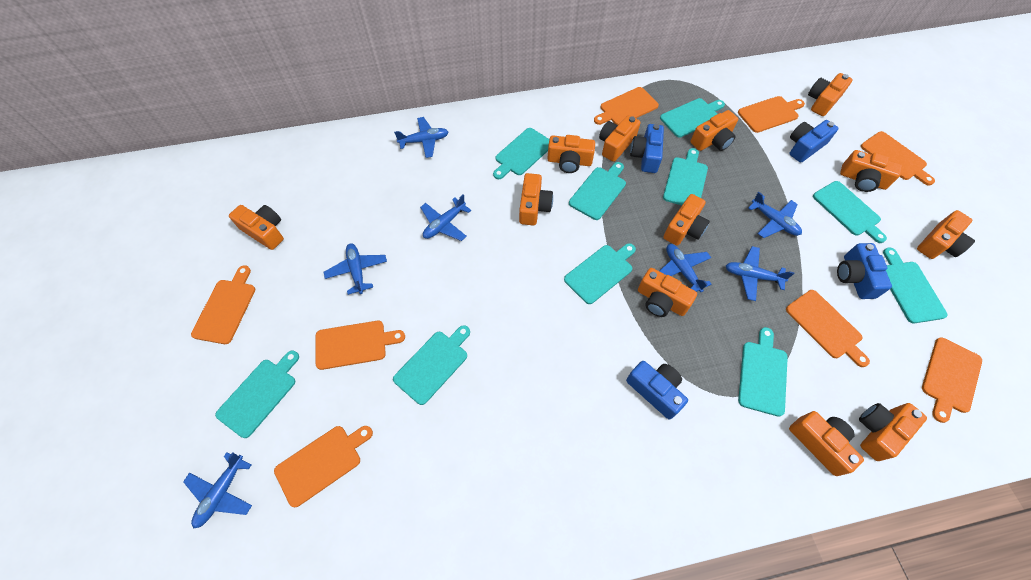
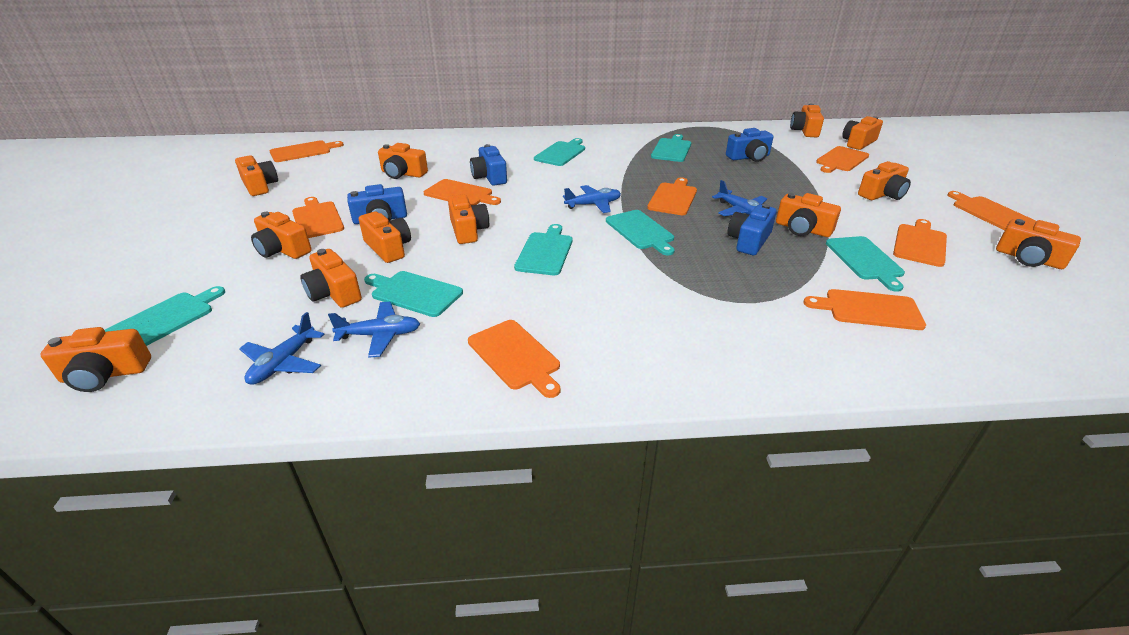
blue plane: 7 -> 4
orange cutting board: 8 -> 9
turquoise cutting board: 10 -> 7

